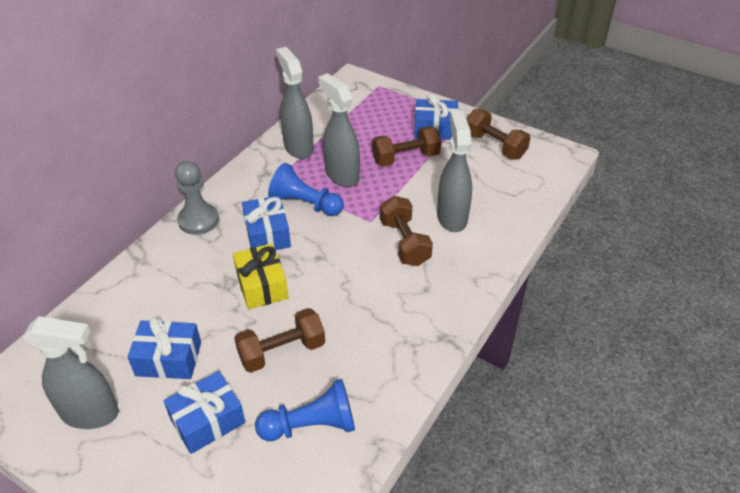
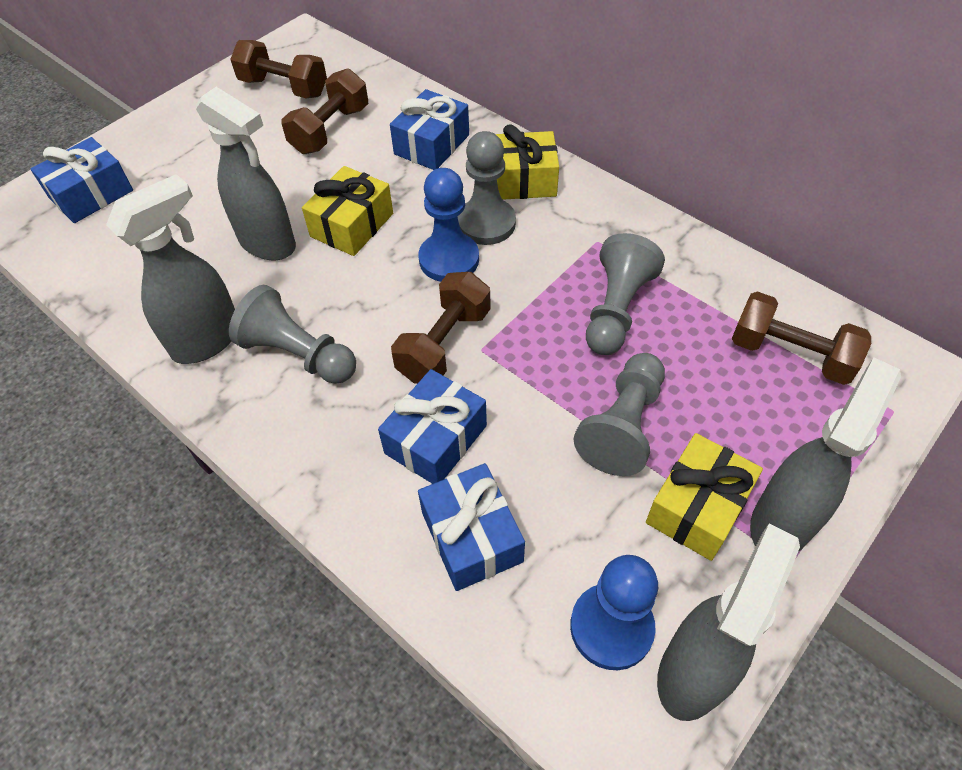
grey pawn: 1 -> 4
yellow gift: 1 -> 3

